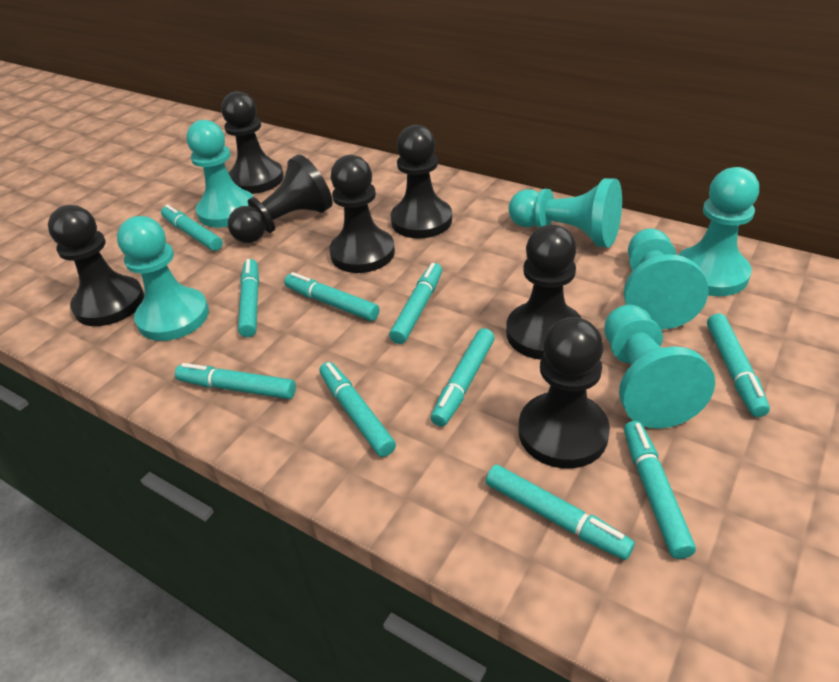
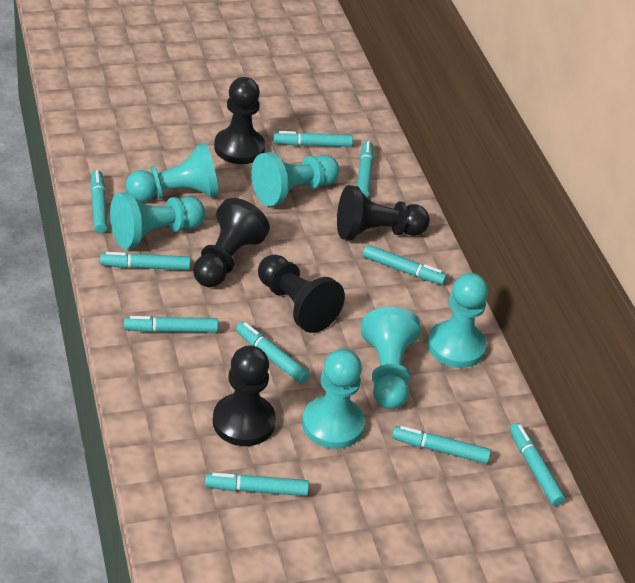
black pawn: 7 -> 5

